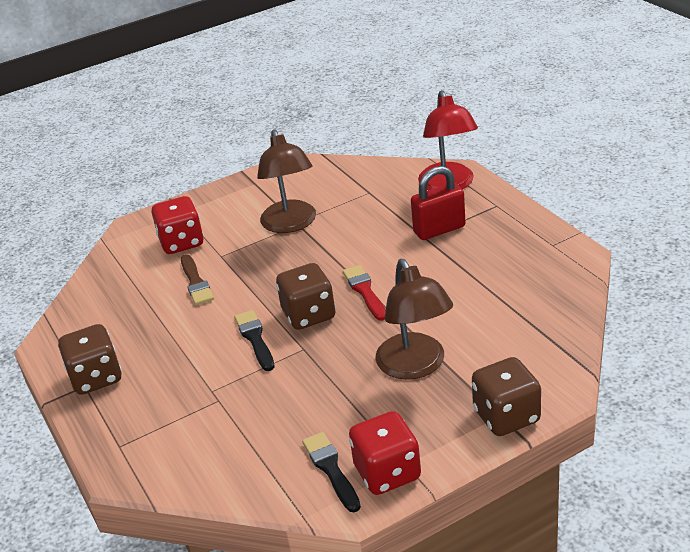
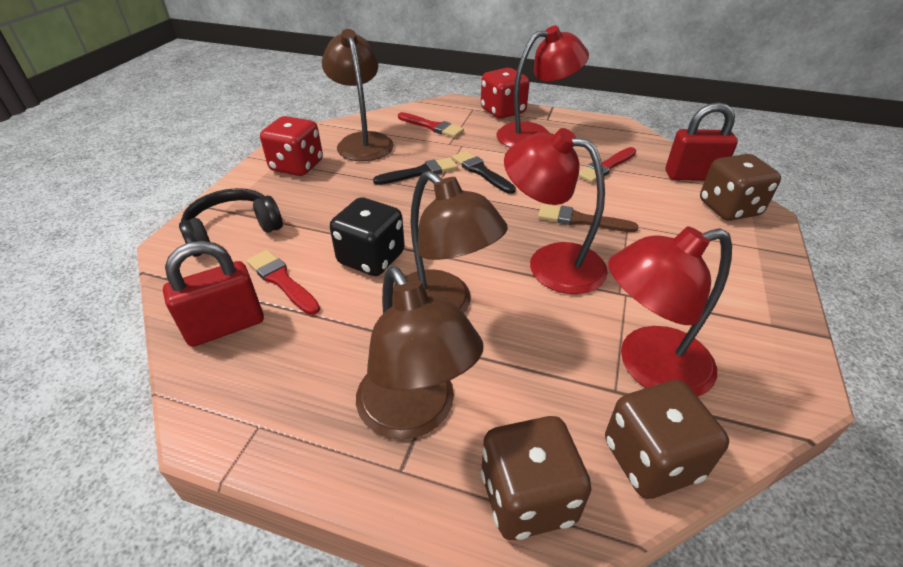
black dice: 0 -> 1
black headphones: 0 -> 1
brown lamp: 2 -> 3
red brush: 1 -> 3
red lamp: 1 -> 3
red padlock: 1 -> 2

